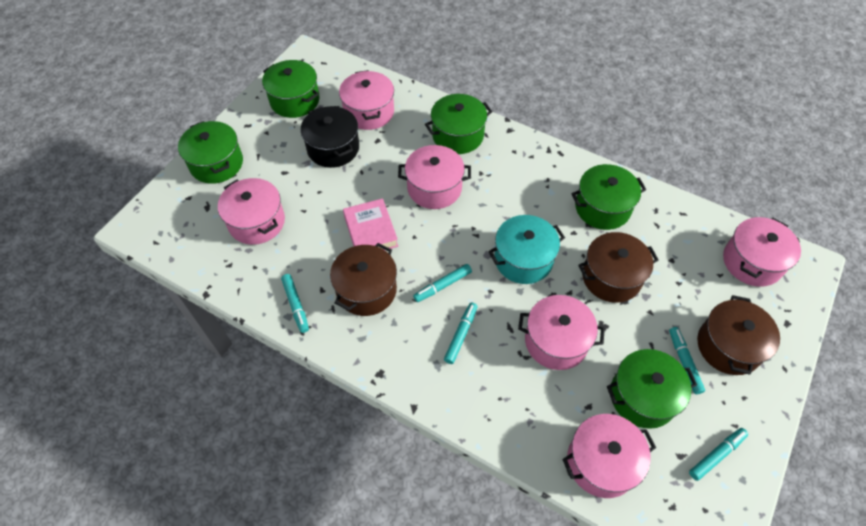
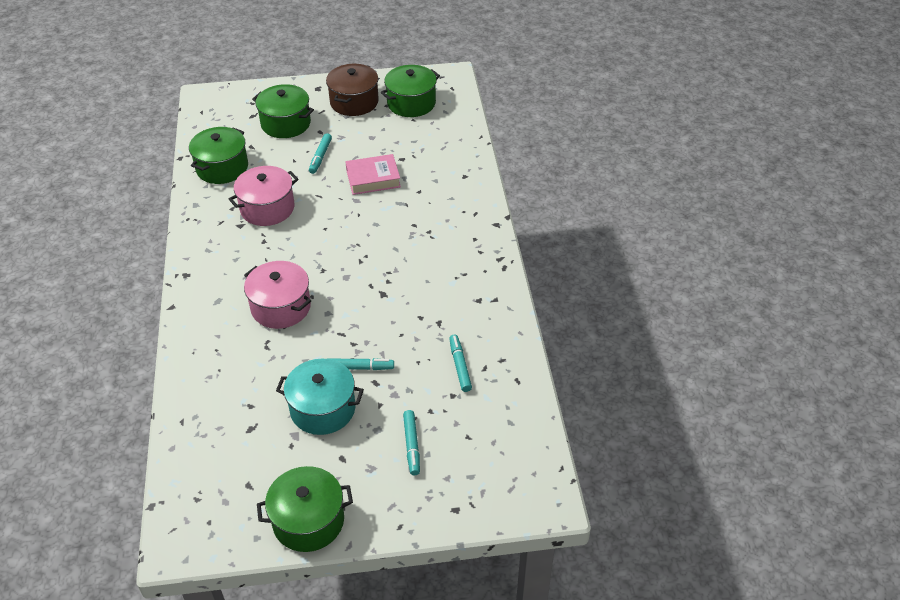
black pot: 1 -> 0
brown pot: 3 -> 1
green pot: 5 -> 4
pink pot: 6 -> 2
turquoise marker: 5 -> 4

